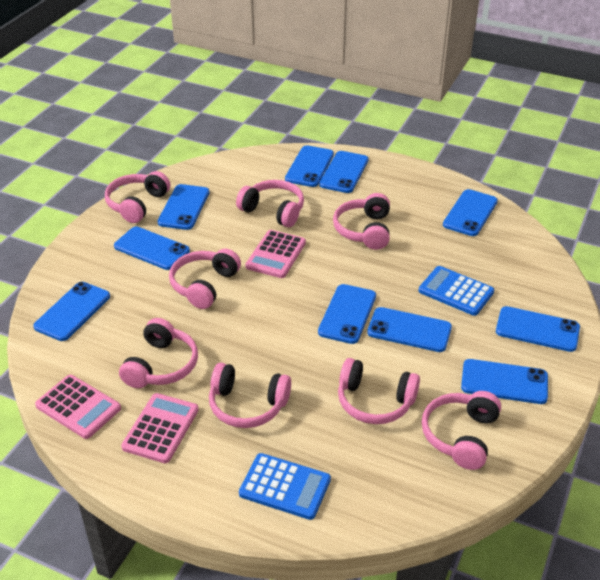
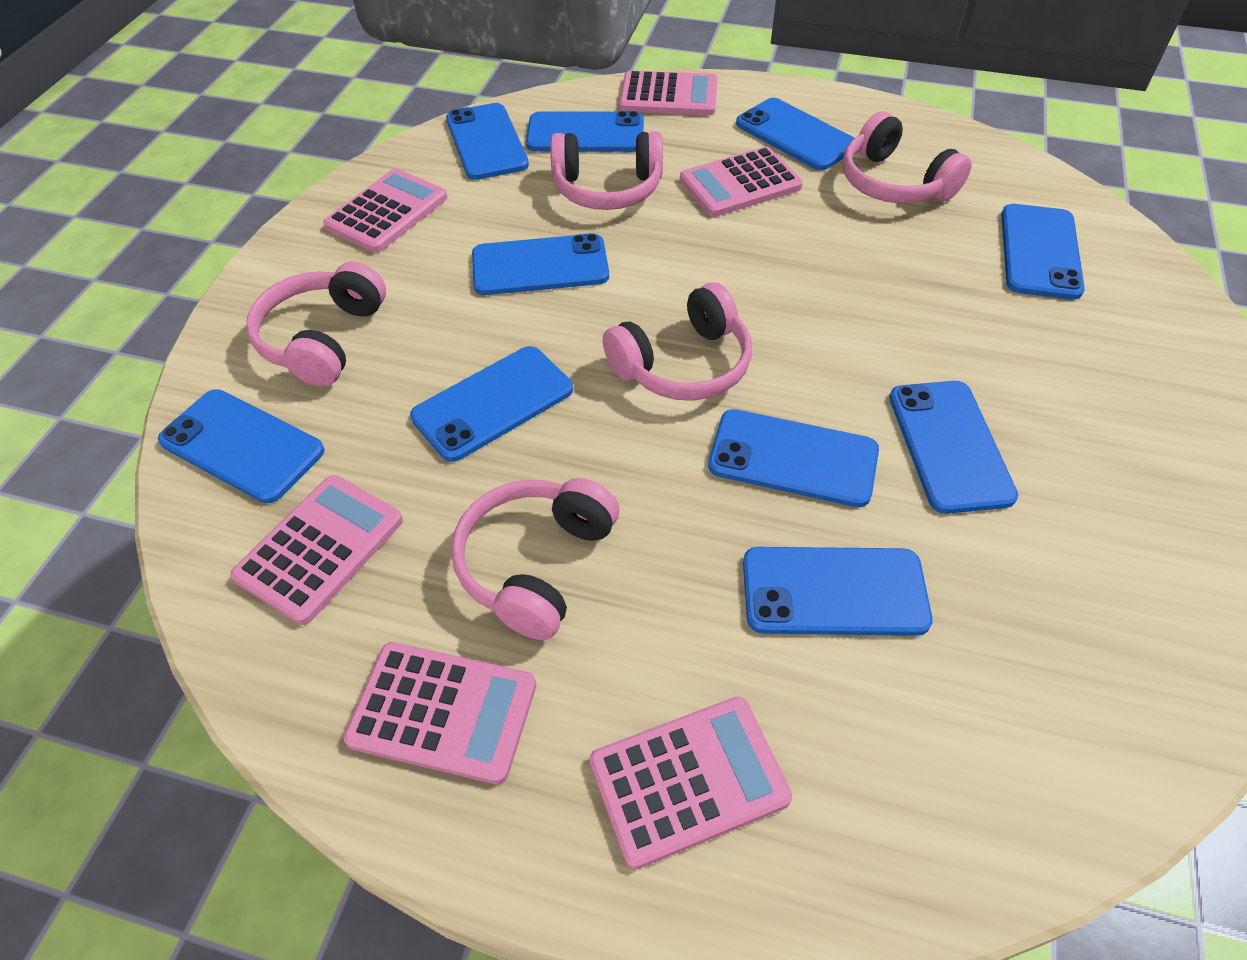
blue calculator: 2 -> 0
pink calculator: 3 -> 6
pink headphones: 8 -> 5

